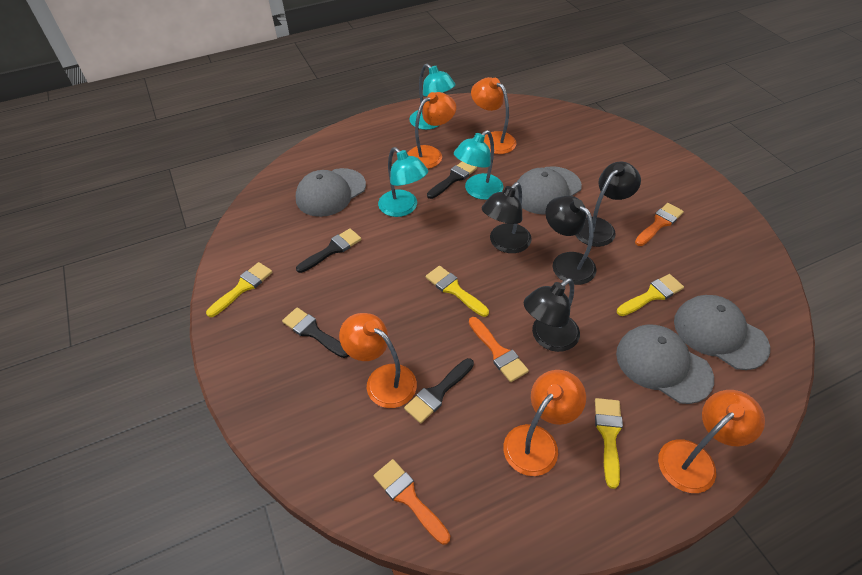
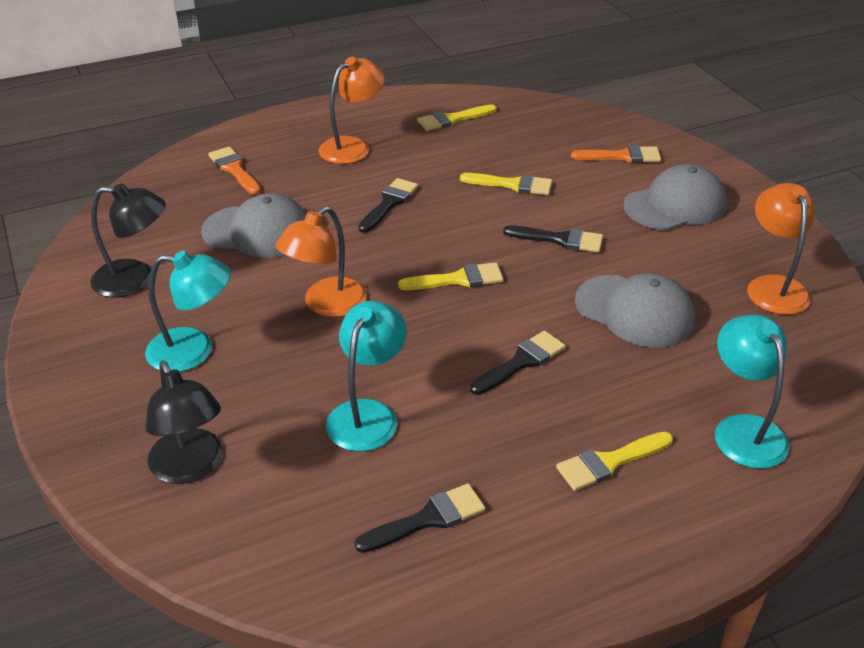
black lamp: 4 -> 2
grey cap: 4 -> 3
orange brush: 3 -> 2
orange lamp: 5 -> 3

